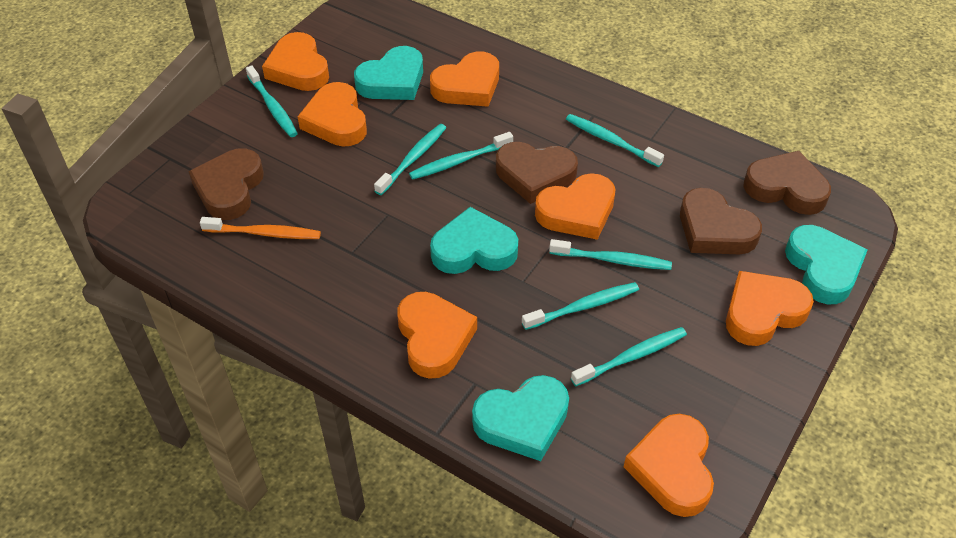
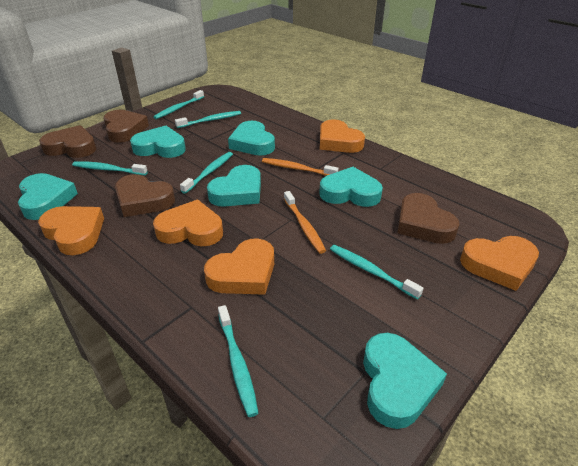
orange heart: 7 -> 5
orange toothbrush: 1 -> 2
turquoise heart: 4 -> 6
turquoise toothbrush: 7 -> 6

